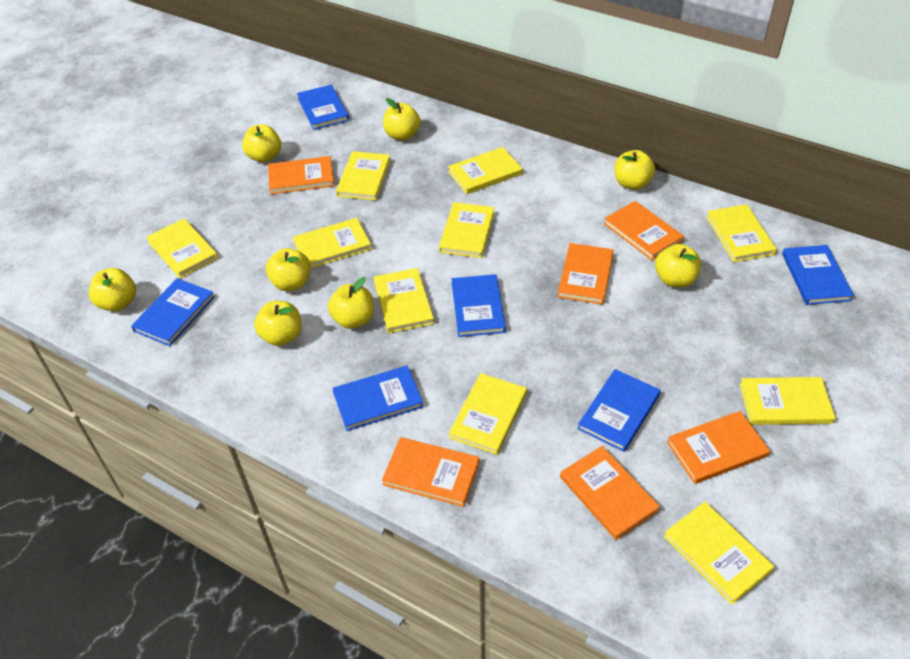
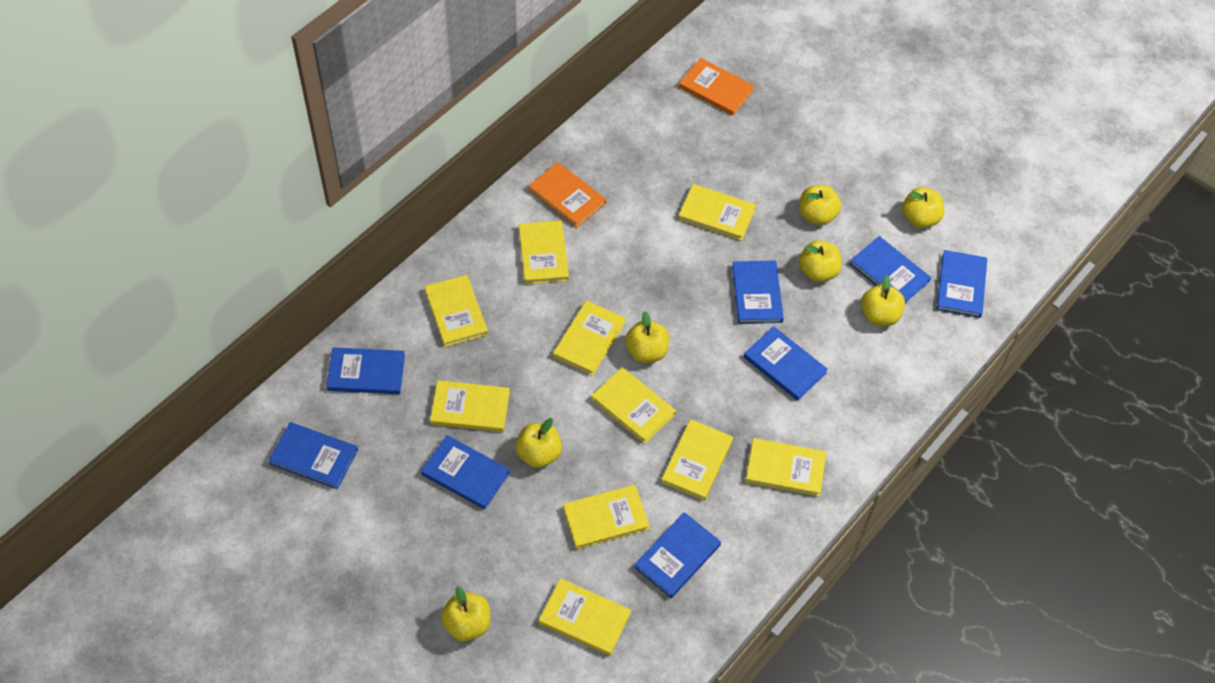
blue book: 6 -> 8
orange book: 6 -> 2
yellow apple: 8 -> 7

